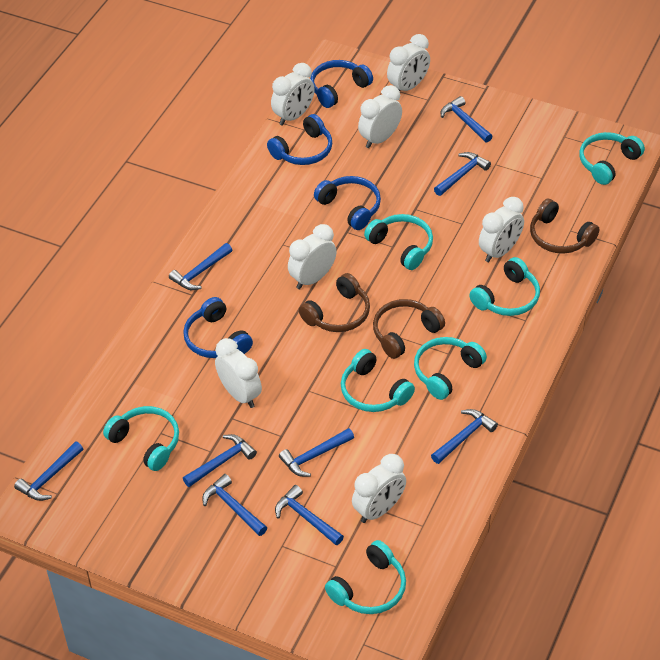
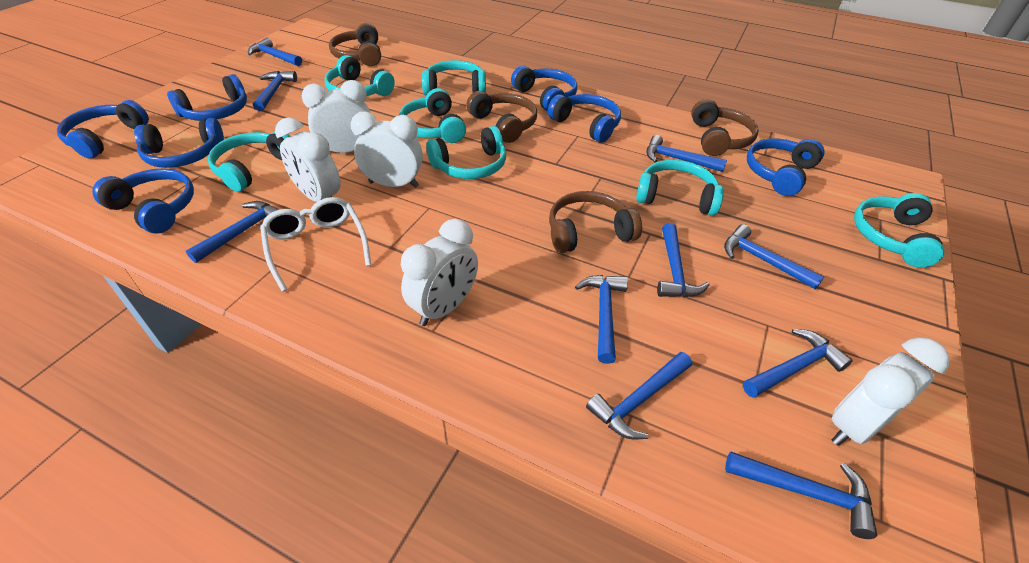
blue hammer: 9 -> 10
blue headphones: 4 -> 7
brown headphones: 3 -> 4
white clock: 7 -> 5
white glasses: 0 -> 1

